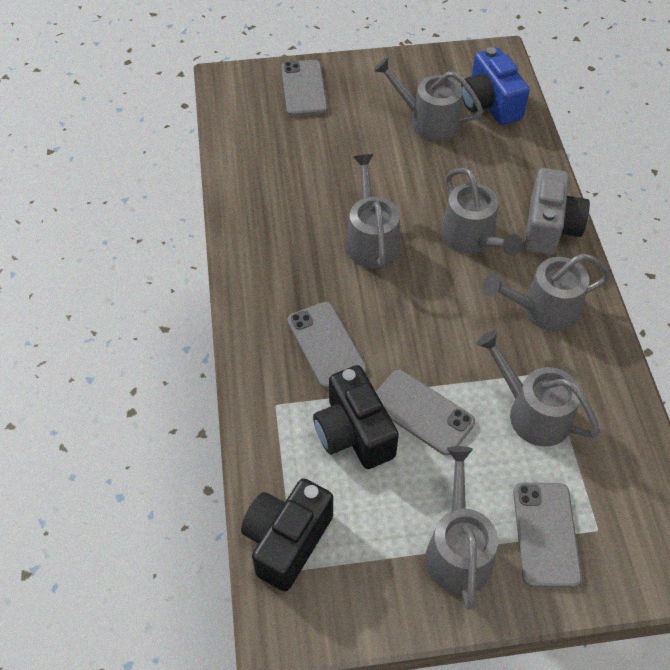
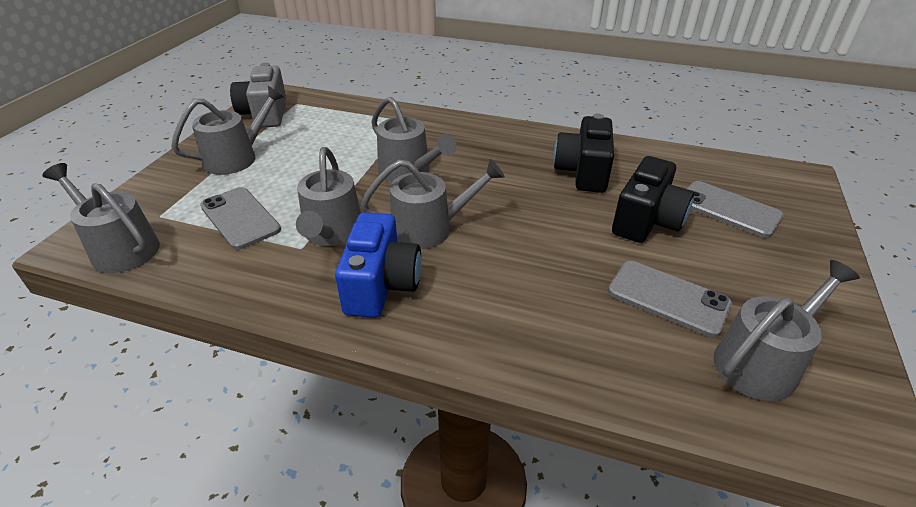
grey phone: 4 -> 3

